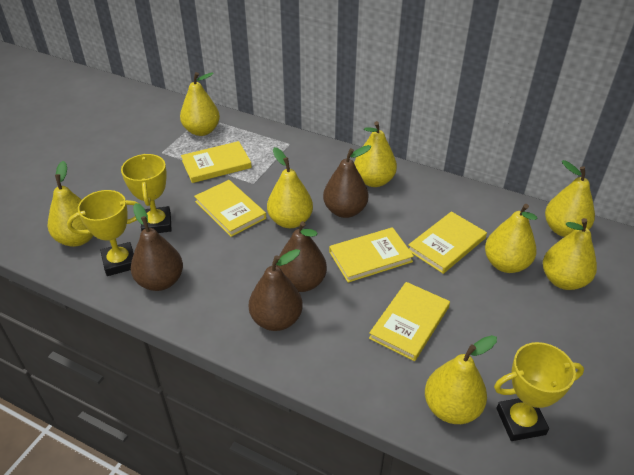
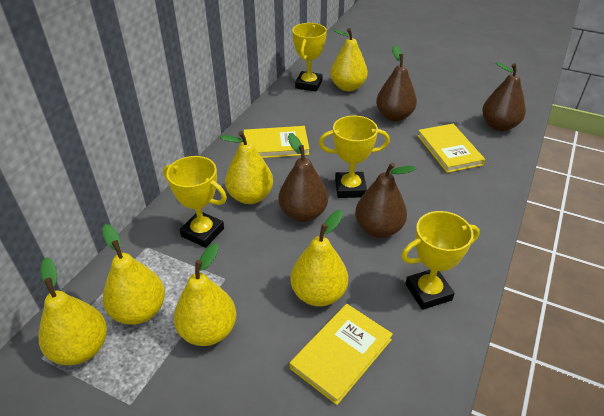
yellow book: 5 -> 3
yellow pear: 8 -> 6
yellow trophy: 3 -> 4

